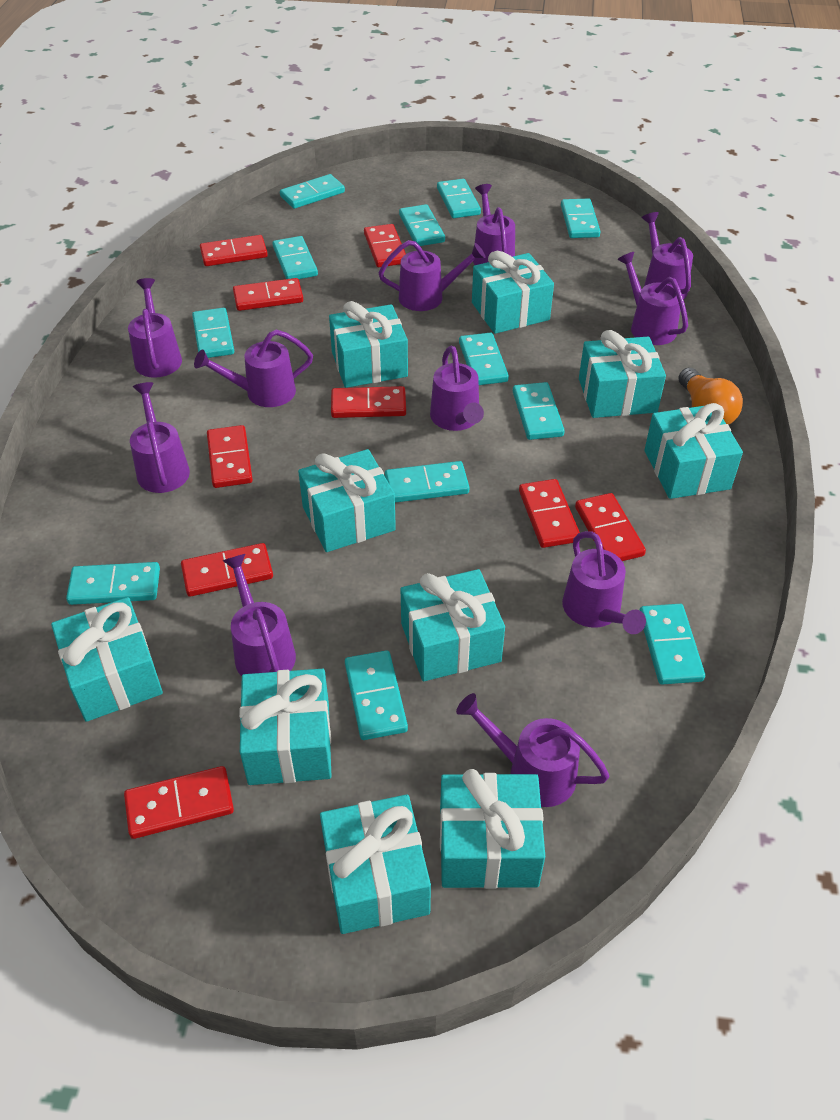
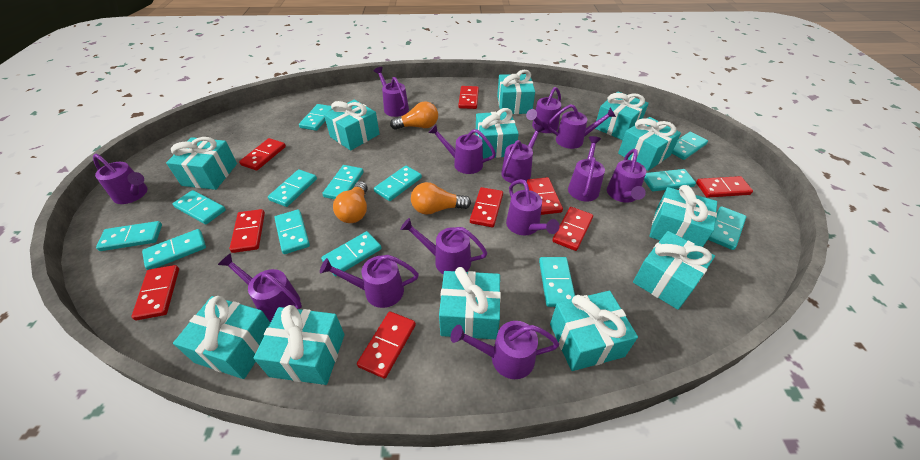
orange light bulb: 1 -> 3
purple watering can: 11 -> 13
turquoise domino: 12 -> 13
turquoise gift: 10 -> 12

